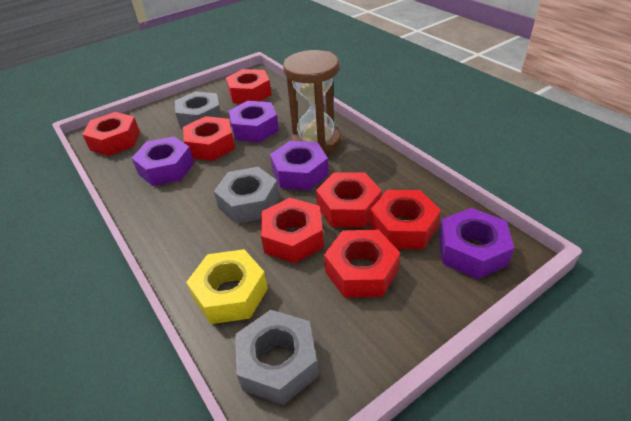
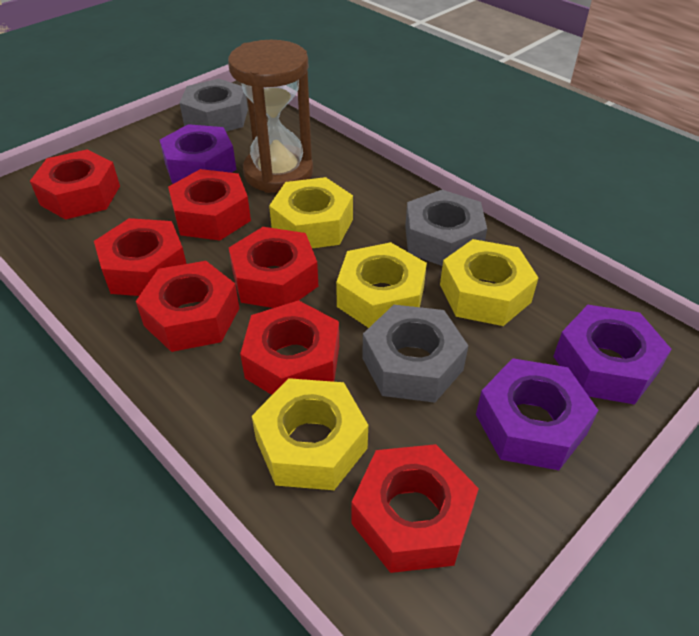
purple nut: 4 -> 3
yellow nut: 1 -> 4

